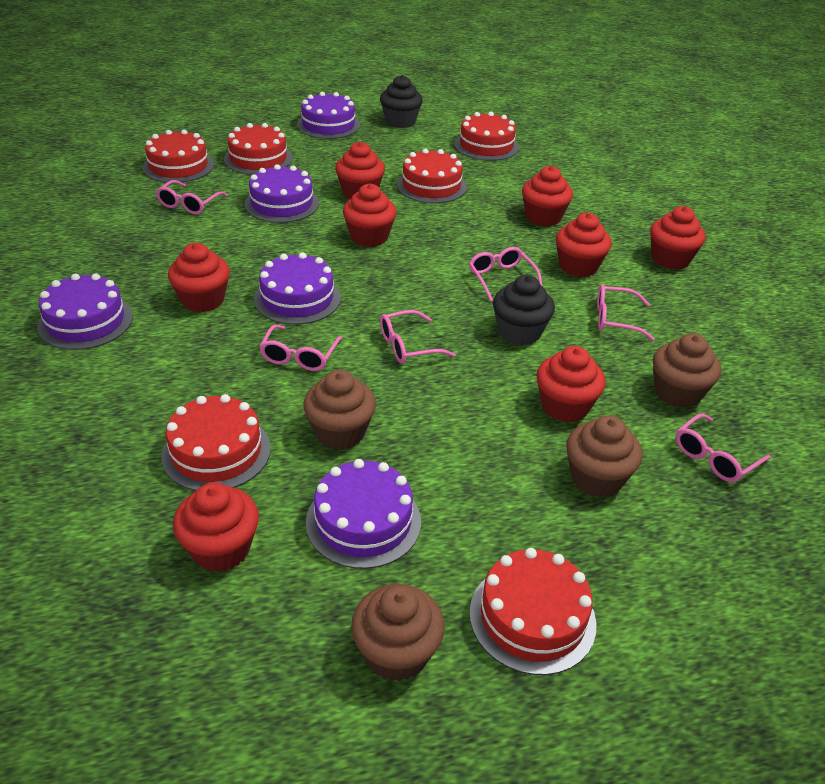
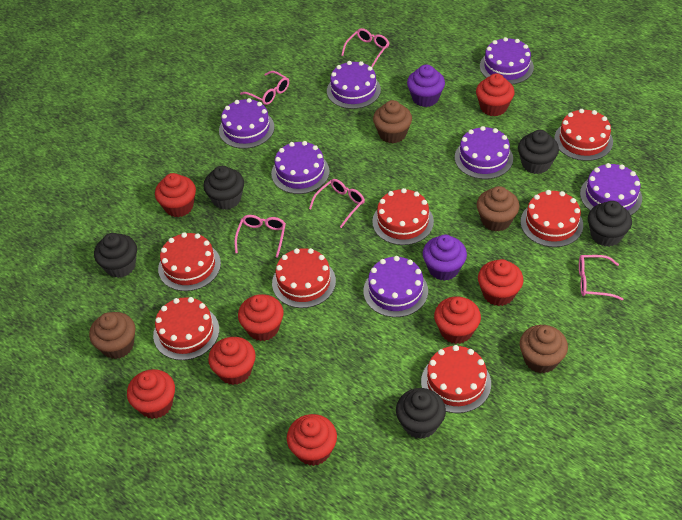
black cupcake: 2 -> 5
pink glasses: 6 -> 5
purple cake: 5 -> 7
purple cupcake: 0 -> 2
red cake: 6 -> 7

